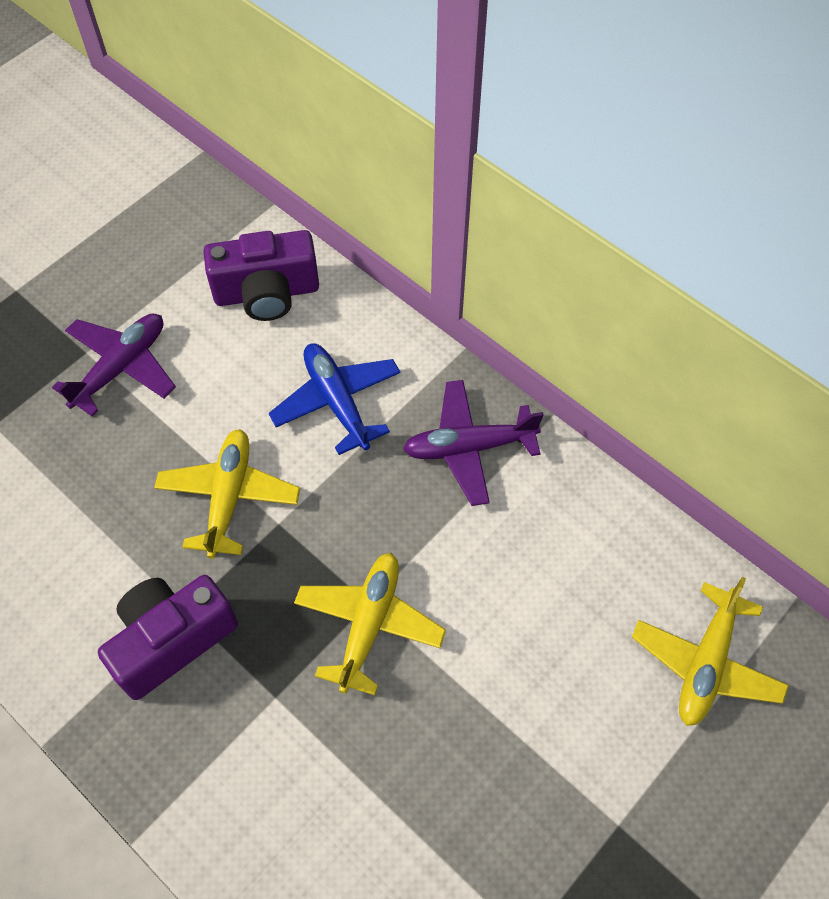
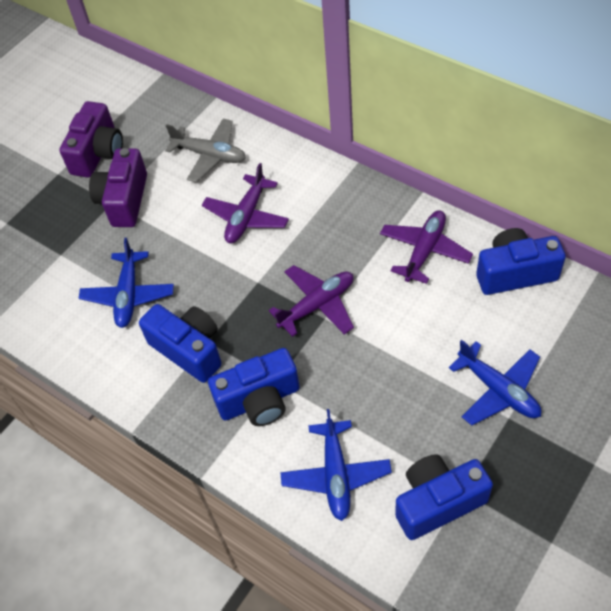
blue camera: 0 -> 4
blue plane: 1 -> 3
grey plane: 0 -> 1
purple plane: 2 -> 3
yellow plane: 3 -> 0

